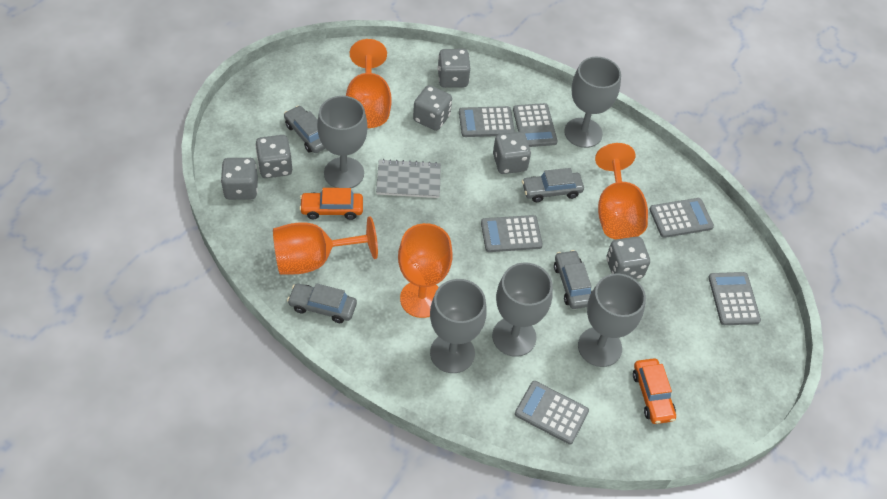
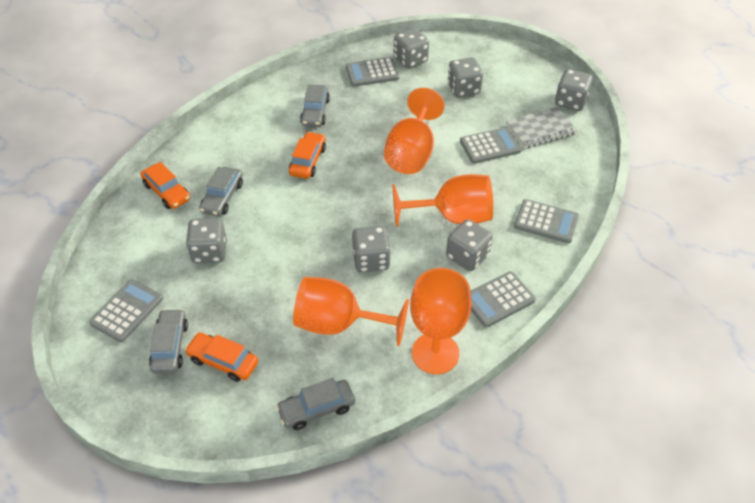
grey calculator: 6 -> 5
grey goblet: 5 -> 0
orange car: 2 -> 3

